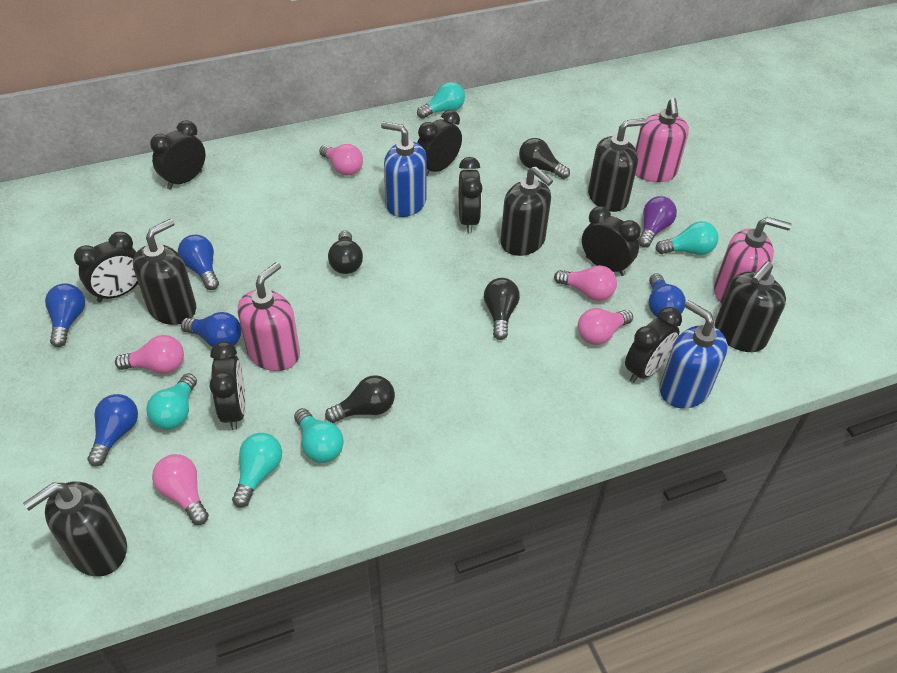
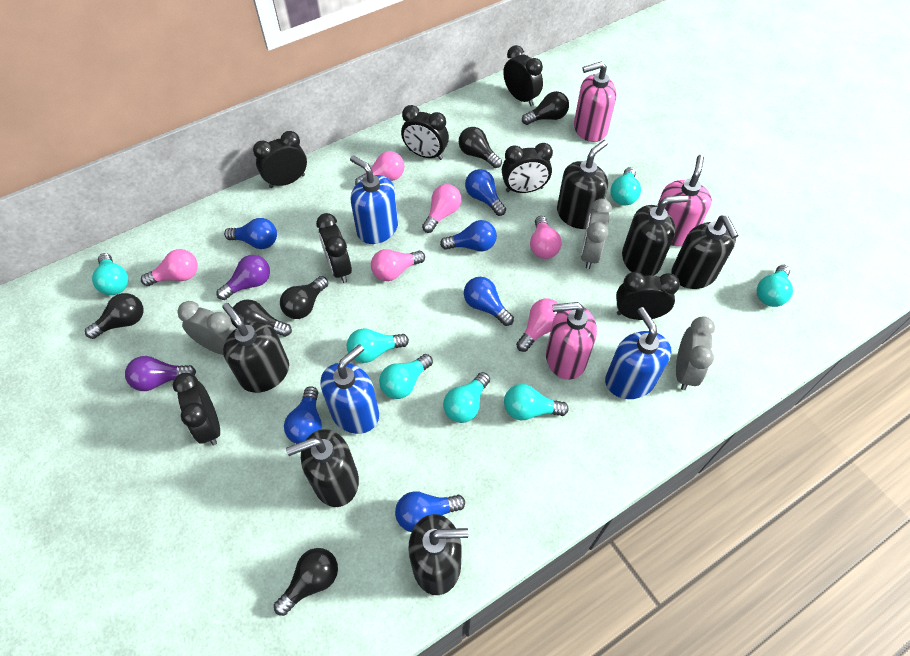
black light bulb: 4 -> 6
black soap dispenser: 5 -> 6
blue light bulb: 5 -> 6
blue soap dispenser: 2 -> 3
grey clock: 0 -> 3
pink light bulb: 5 -> 6
purple light bulb: 1 -> 2
turquoise light bulb: 5 -> 7

